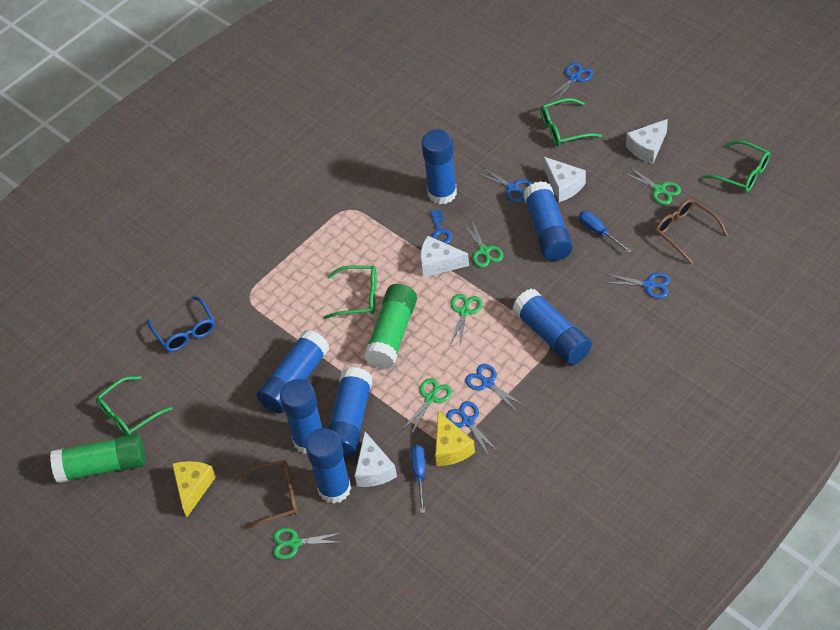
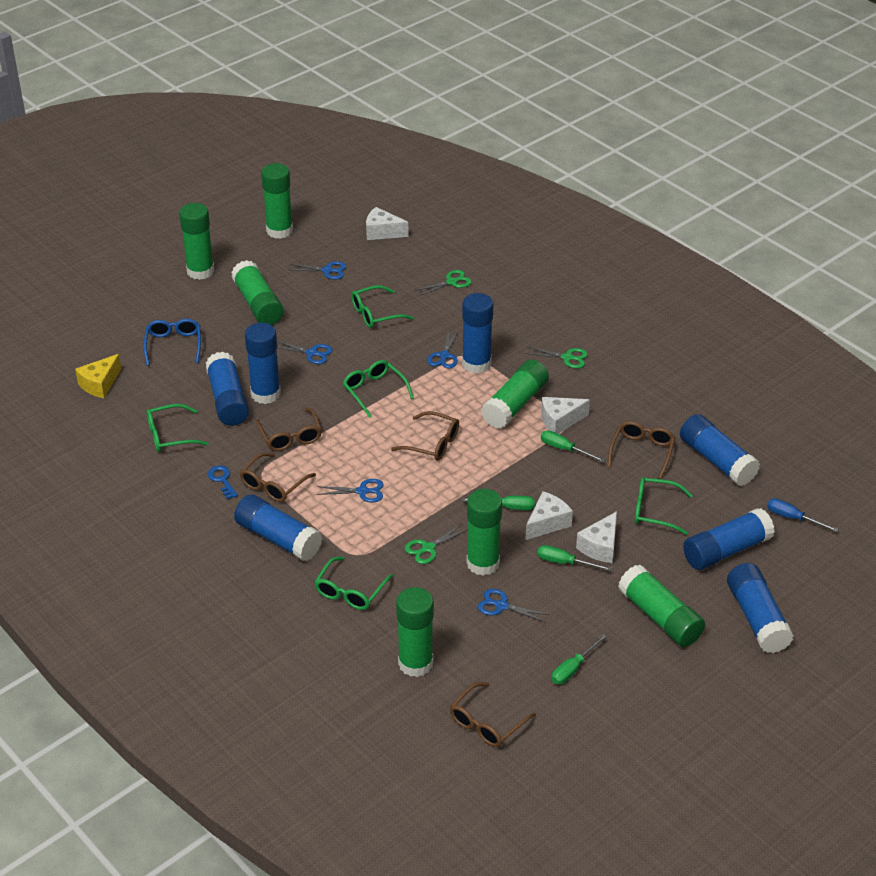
blue screwdriver: 2 -> 1
brown glasses: 2 -> 5
green glasses: 4 -> 5
green glue stick: 2 -> 7
green scissors: 5 -> 3
green screwdriver: 0 -> 4
yellow cheese: 2 -> 1

